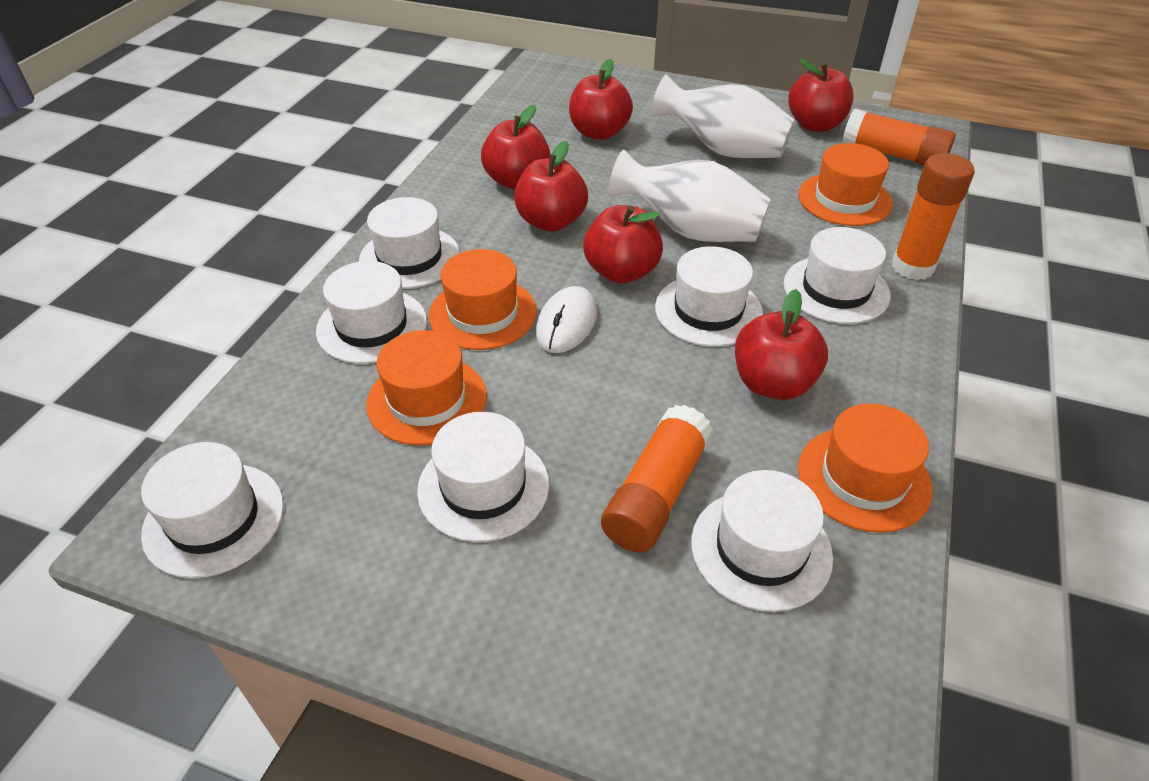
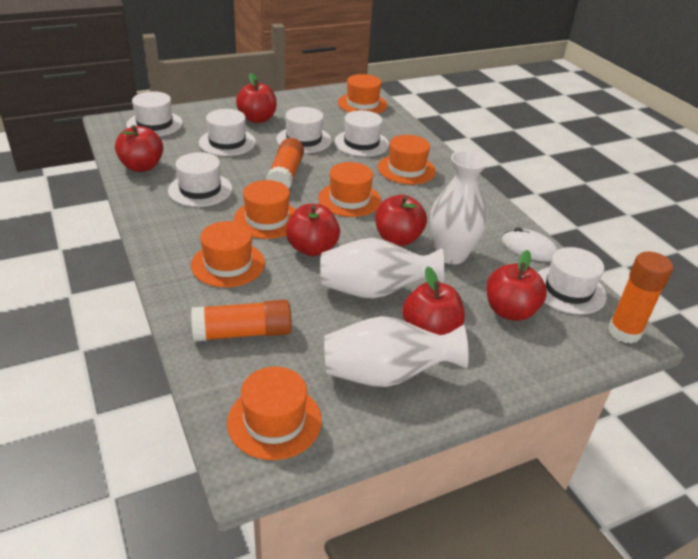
orange hat: 4 -> 6
white hat: 7 -> 6
white vase: 2 -> 3

